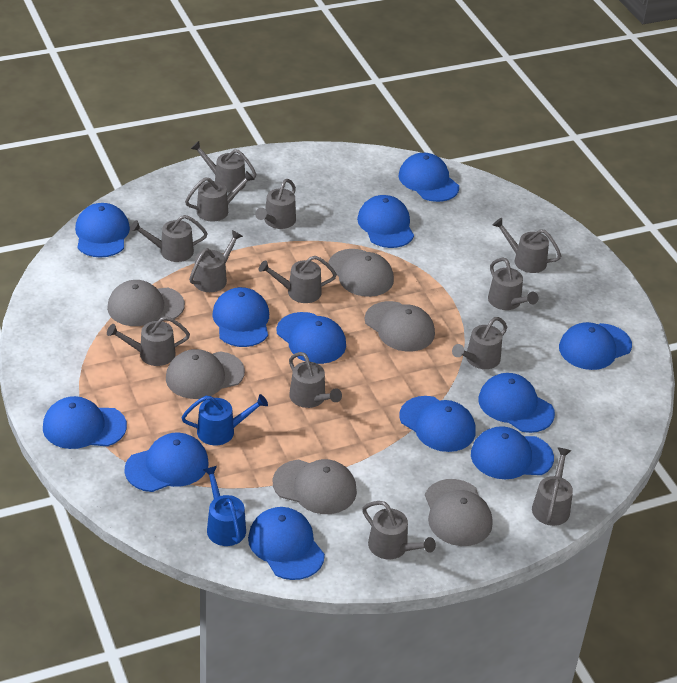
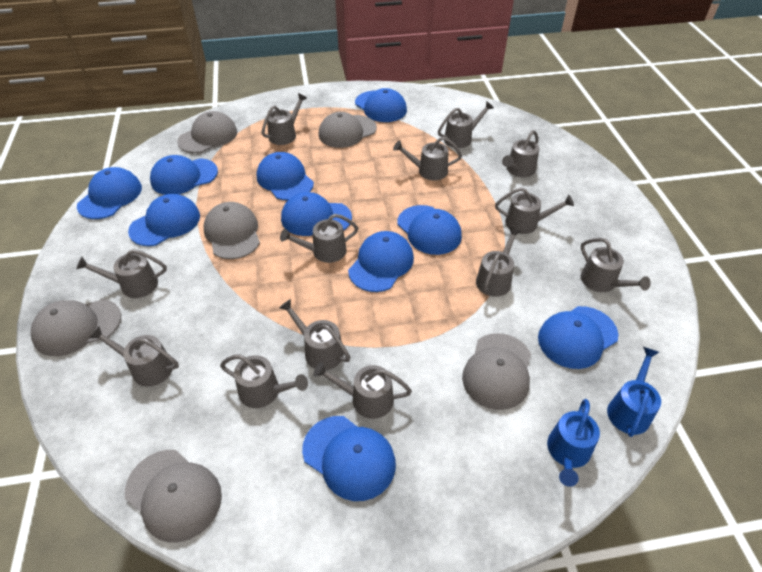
blue cap: 12 -> 10

